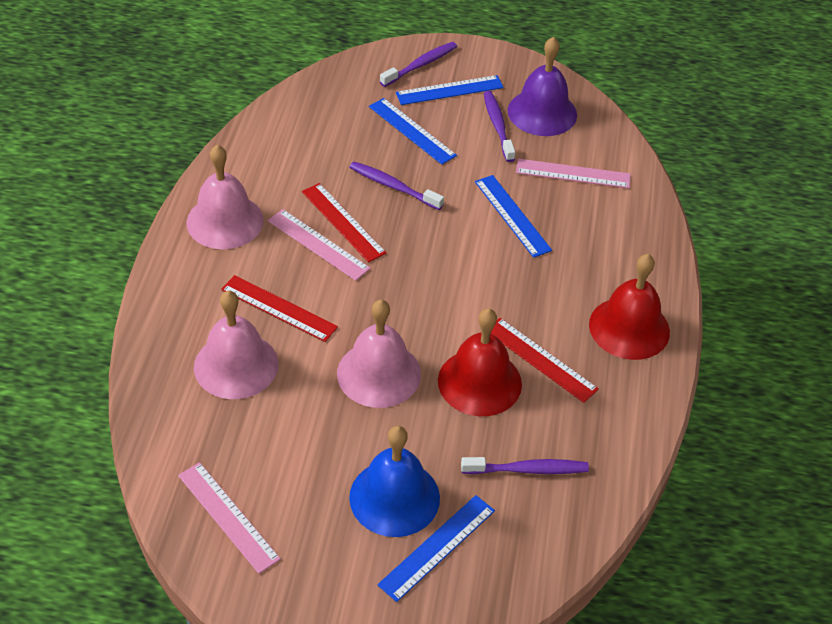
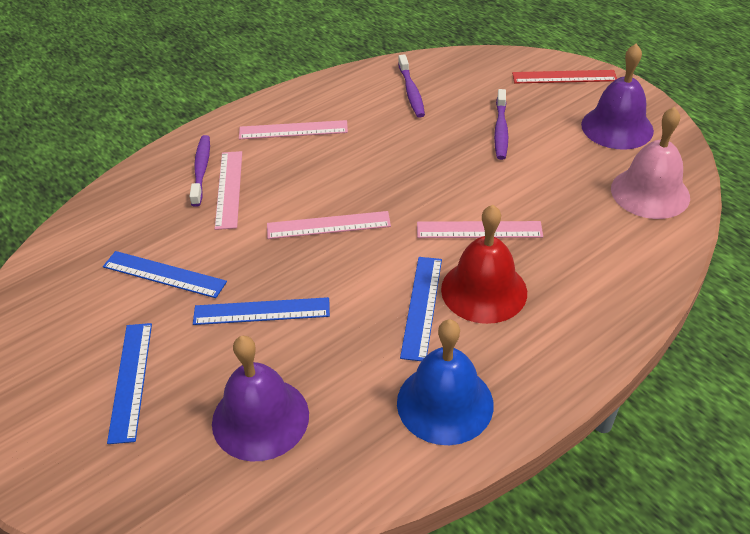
pink bell: 3 -> 1
pink ruler: 3 -> 4
purple bell: 1 -> 2
purple toothbrush: 4 -> 3
red bell: 2 -> 1
red ruler: 3 -> 1

